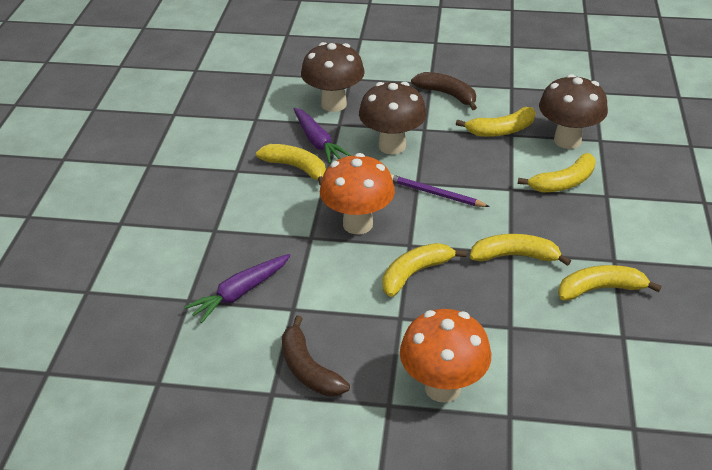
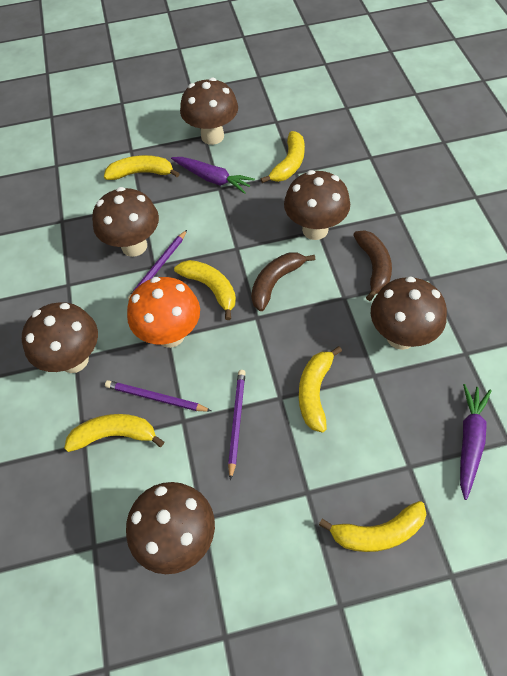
brown mushroom: 3 -> 6
orange mushroom: 2 -> 1
purple pencil: 1 -> 3

